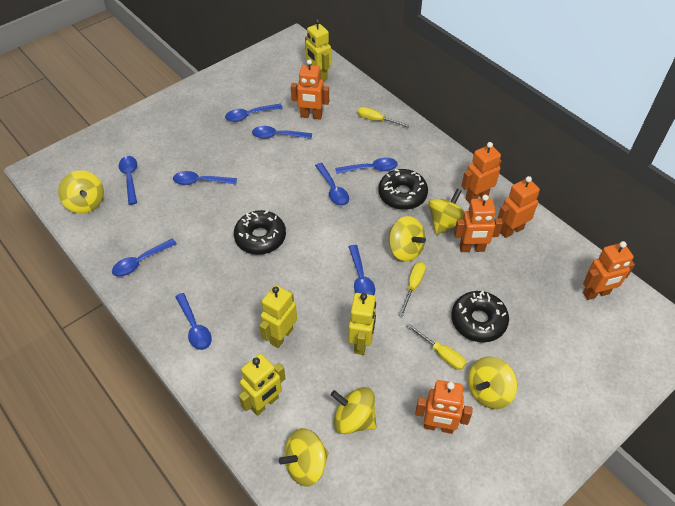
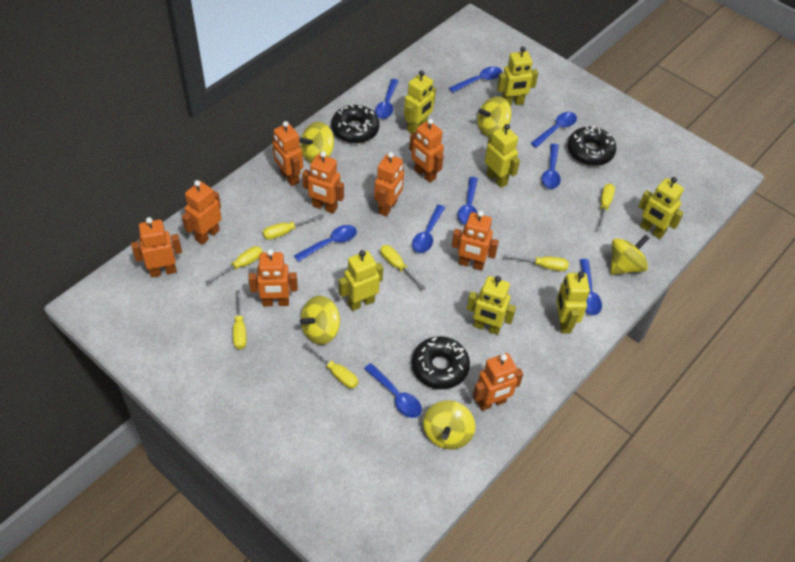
orange robot: 6 -> 9
yellow robot: 4 -> 7
yellow screwdriver: 3 -> 7
yellow spinning top: 6 -> 5

